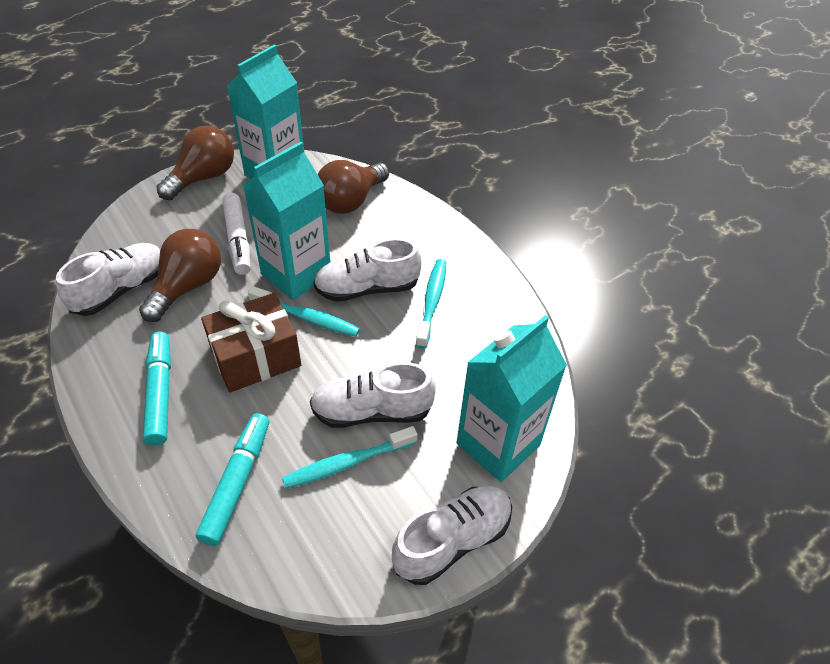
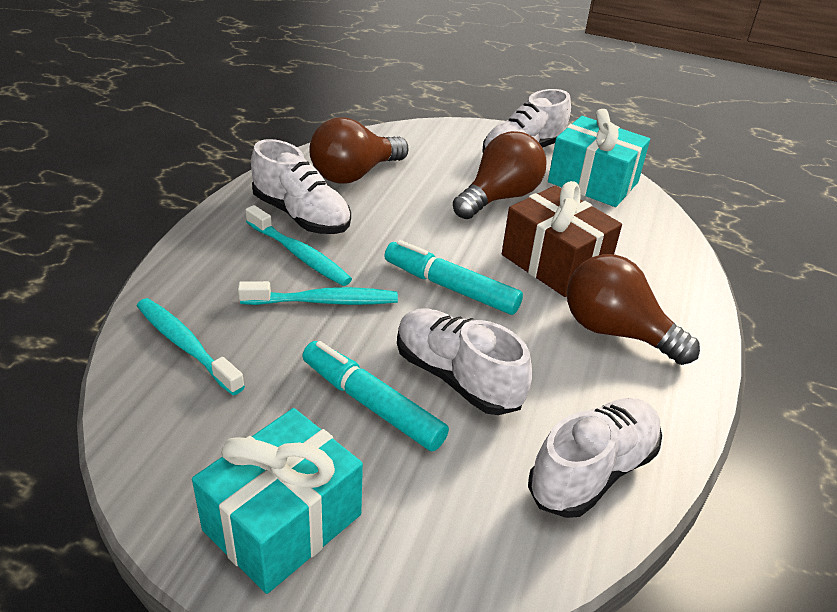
turquoise carton: 3 -> 0
turquoise gift: 0 -> 2
white marker: 1 -> 0

